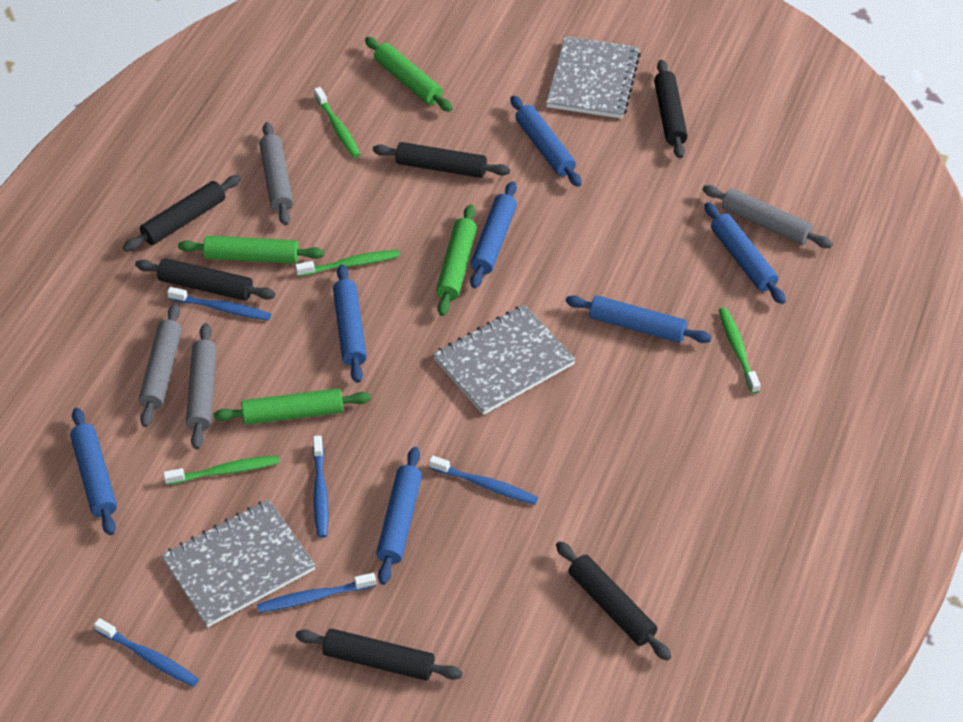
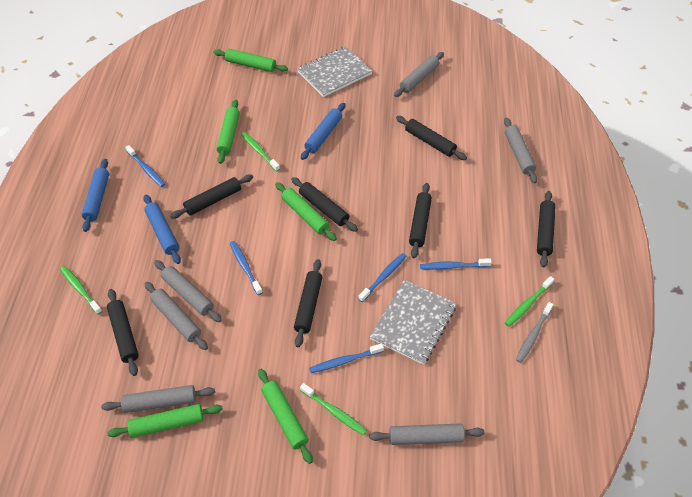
black rolling pin: 6 -> 7
blue rolling pin: 7 -> 3
green rolling pin: 4 -> 5
grey notebook: 3 -> 2
grey rolling pin: 4 -> 6
grey toothbrush: 0 -> 1

